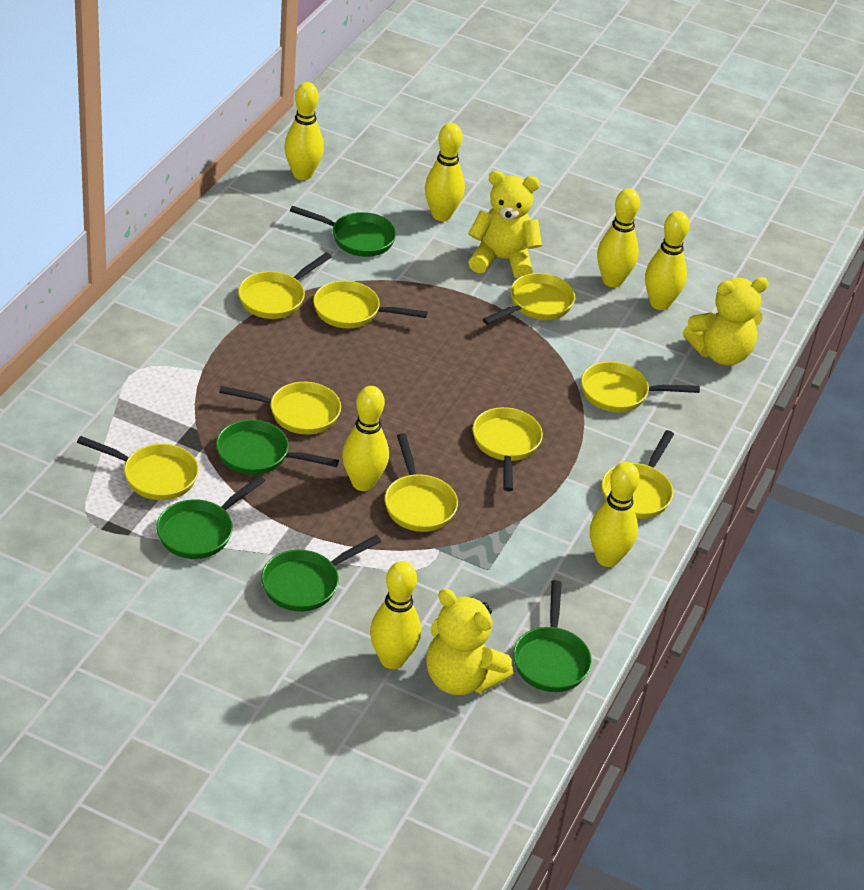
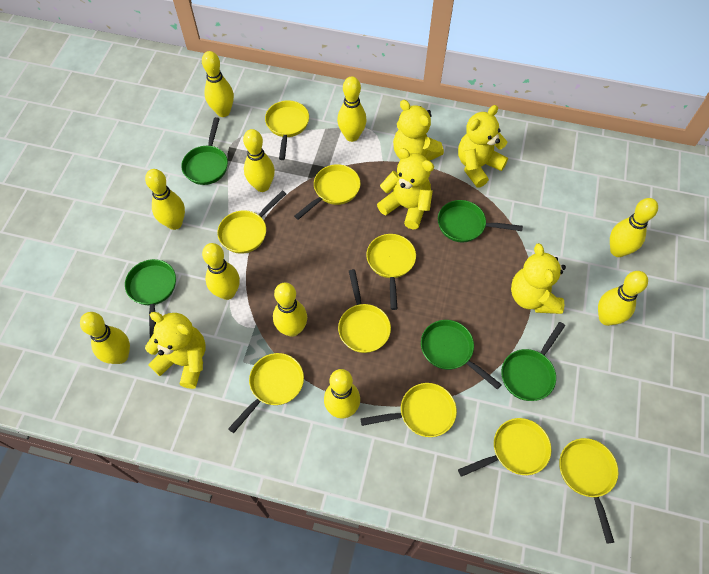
yellow bowling pin: 7 -> 10
yellow teddy bear: 3 -> 5

